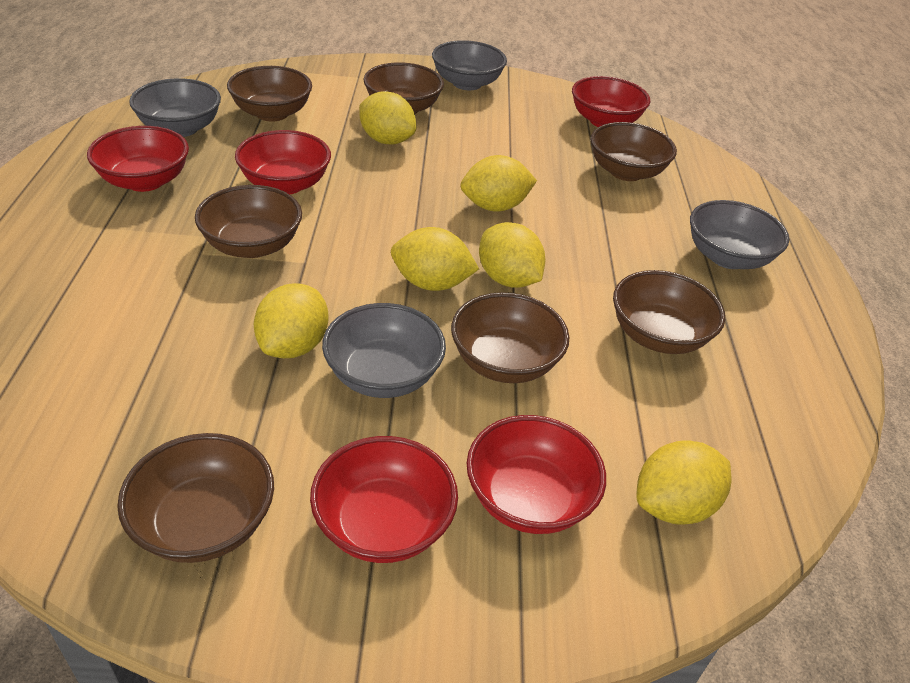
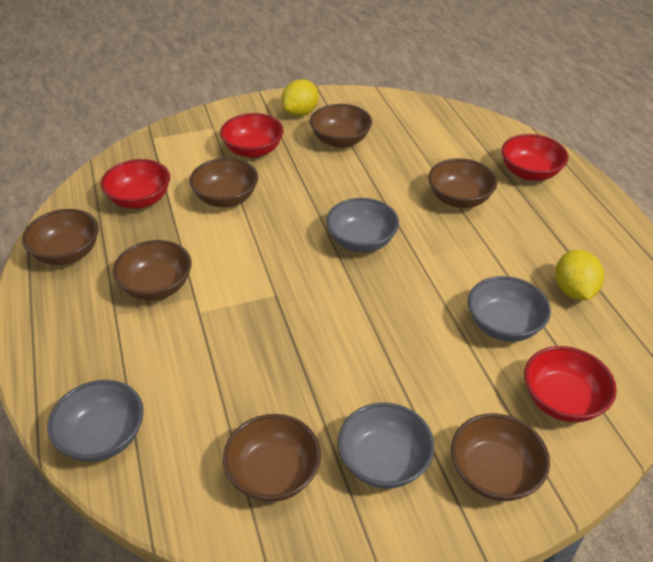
red bowl: 5 -> 4
yellow lemon: 6 -> 2

